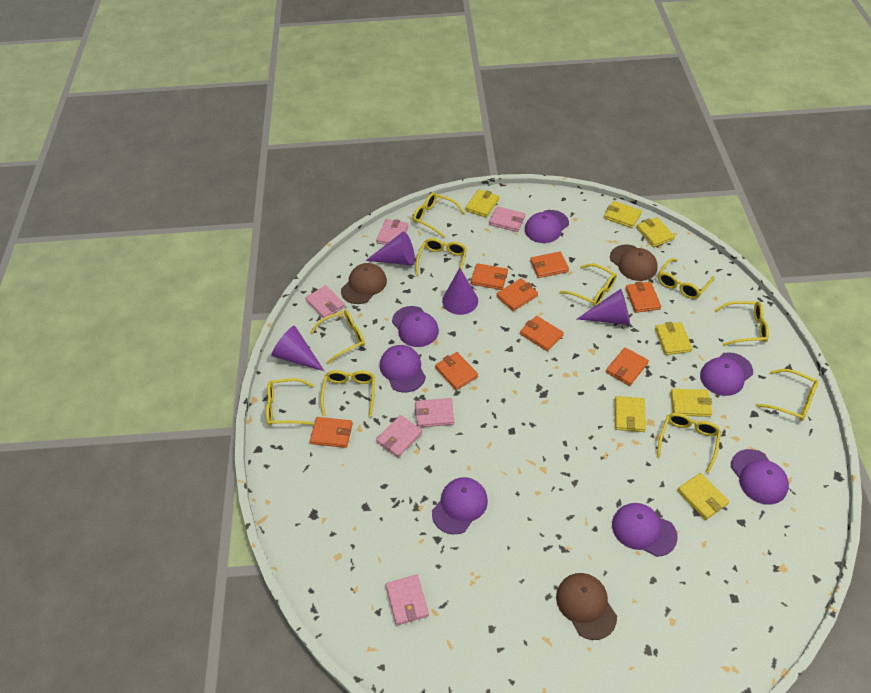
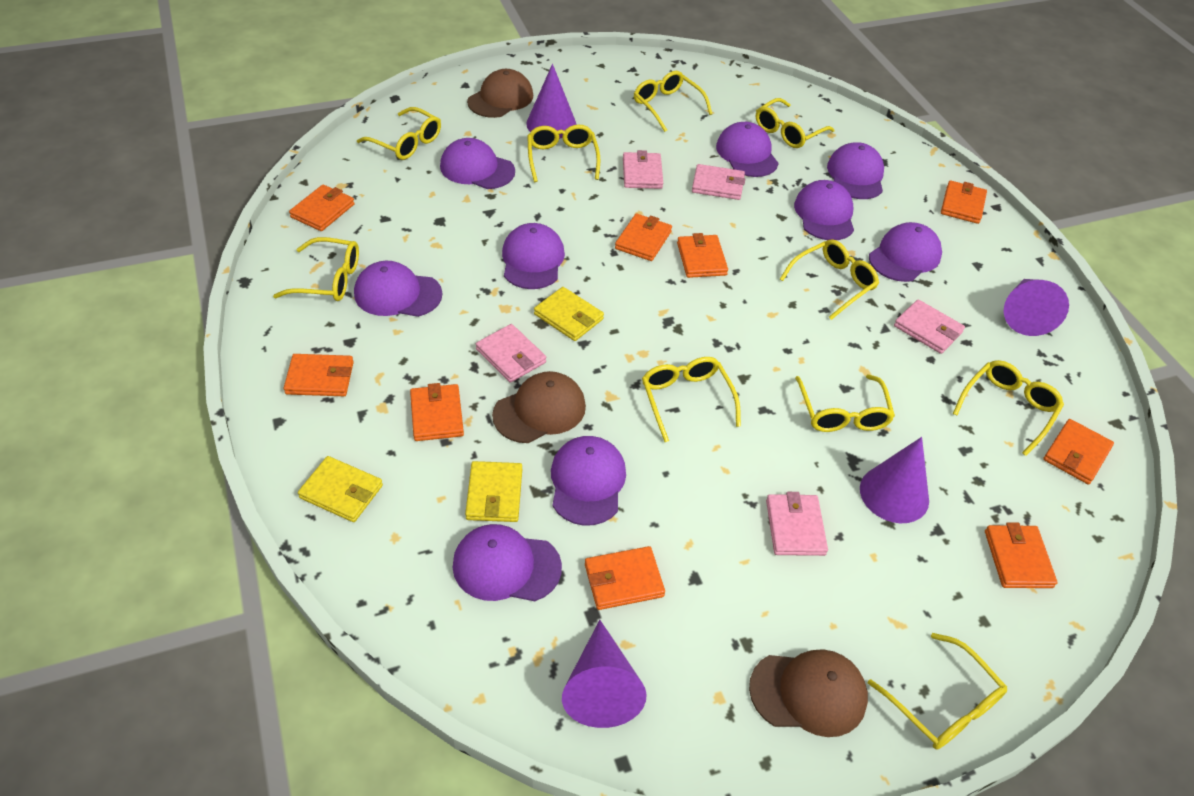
orange wallet: 8 -> 9
pink wallet: 6 -> 5
purple cap: 7 -> 9
yellow wallet: 7 -> 3

